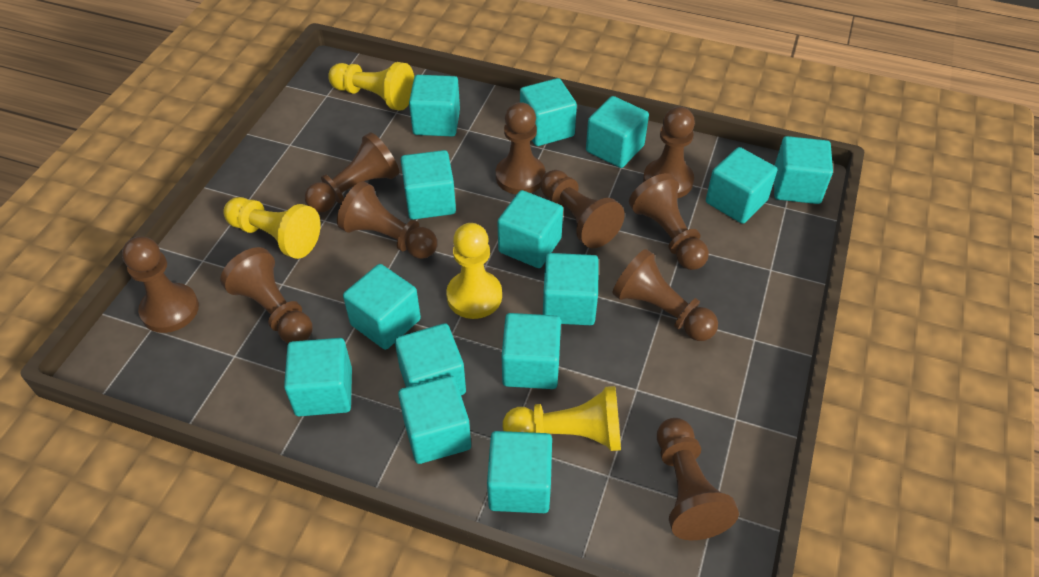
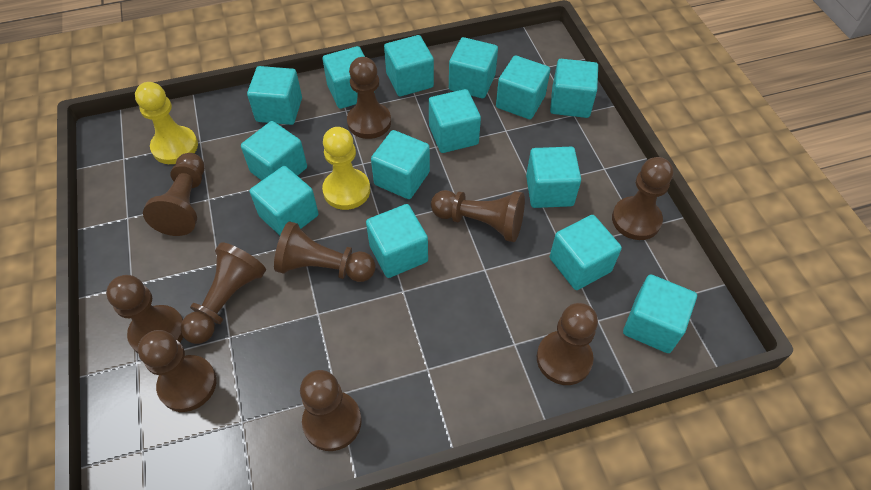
yellow pawn: 4 -> 2

